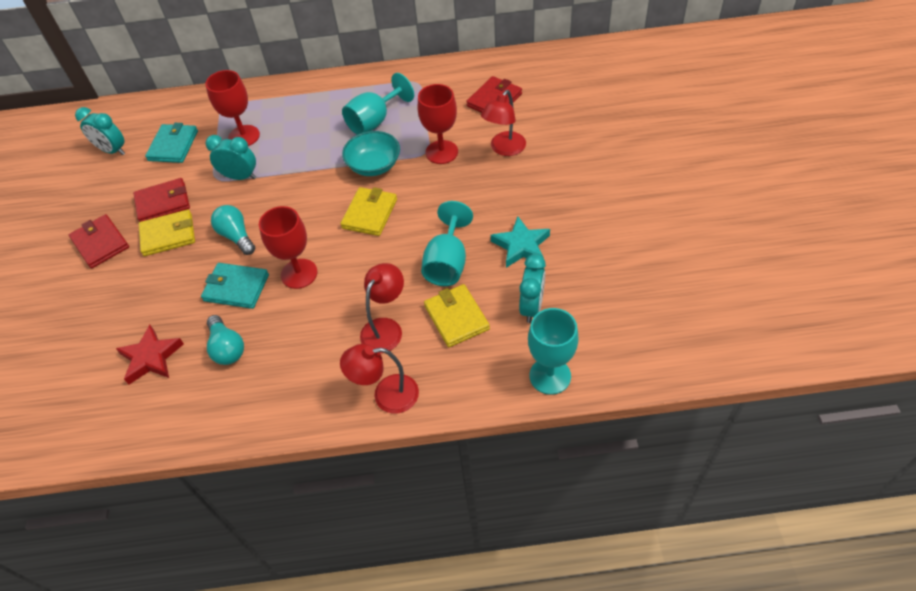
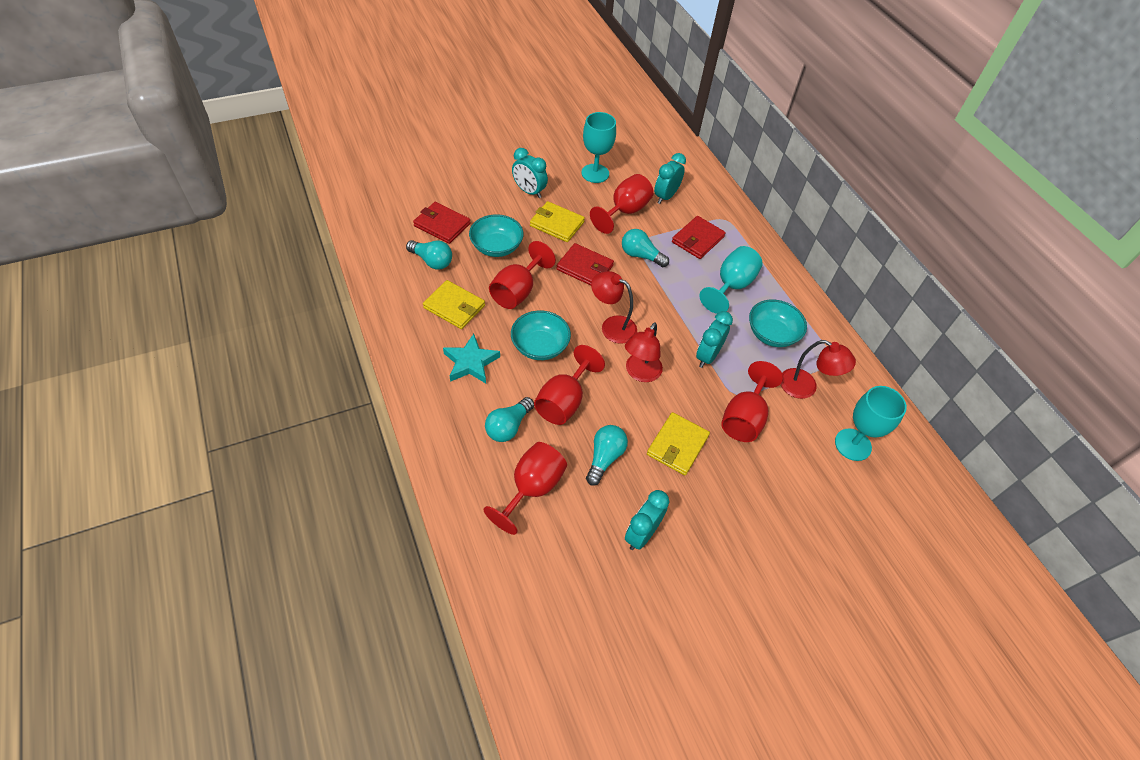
red goblet: 3 -> 5
red star: 1 -> 0
turquoise bowl: 1 -> 3
turquoise clock: 3 -> 4
turquoise light bulb: 2 -> 4
turquoise wallet: 2 -> 0

